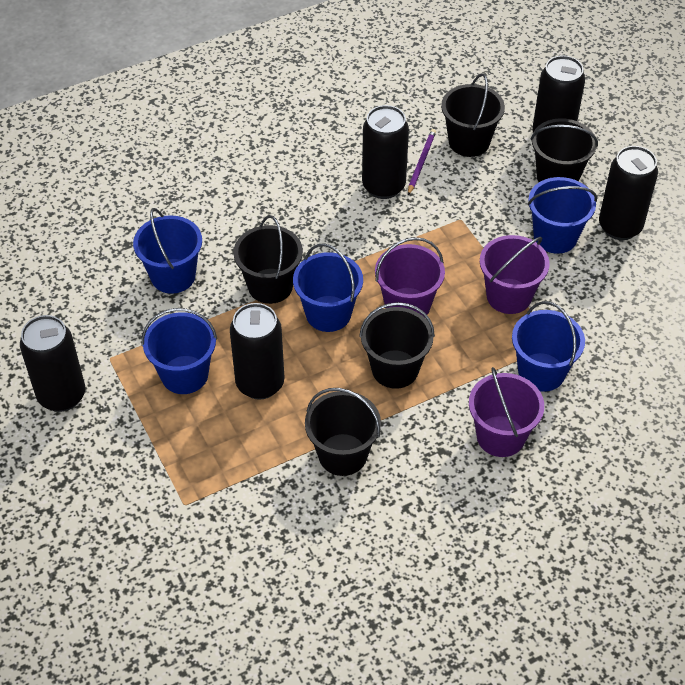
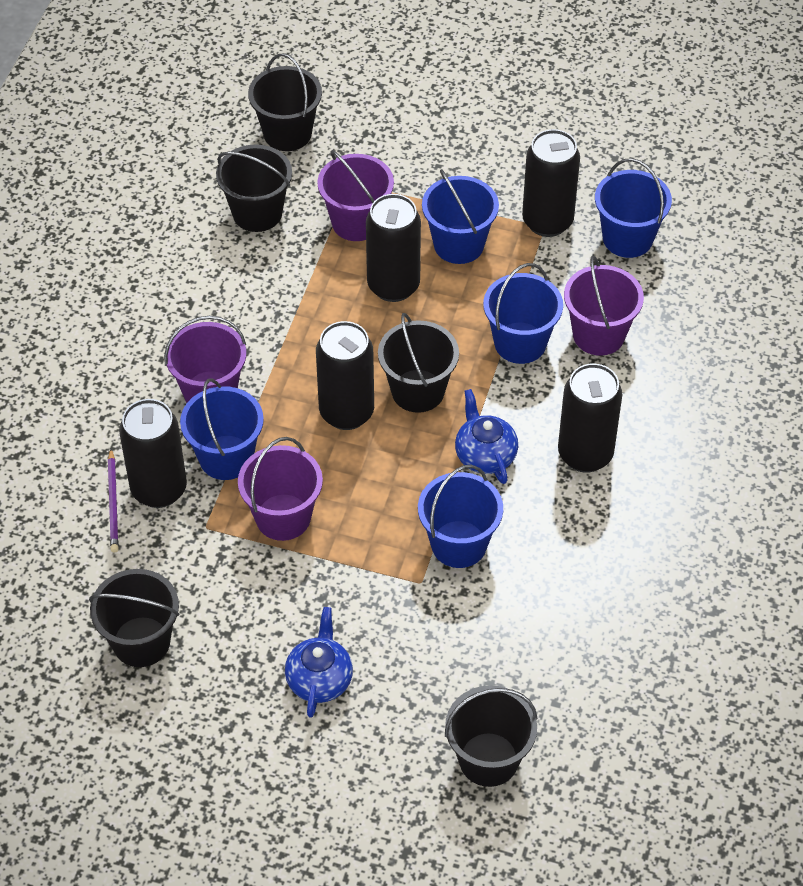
blue teapot: 0 -> 2
purple bucket: 3 -> 4

